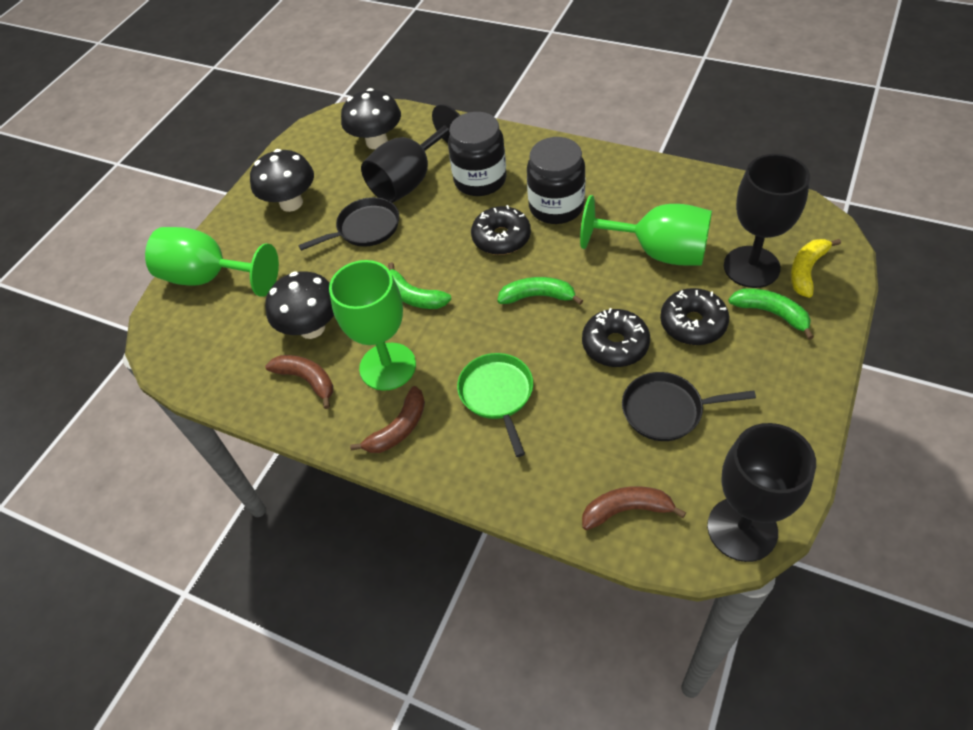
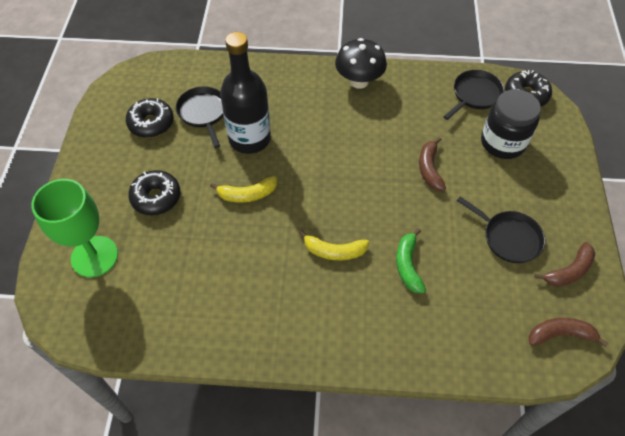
black bottle: 0 -> 1
black goblet: 3 -> 0
black jar: 2 -> 1
black mushroom: 3 -> 1
black pan: 2 -> 3
green banana: 3 -> 1
green goblet: 3 -> 1
green pan: 1 -> 0
yellow banana: 1 -> 2

